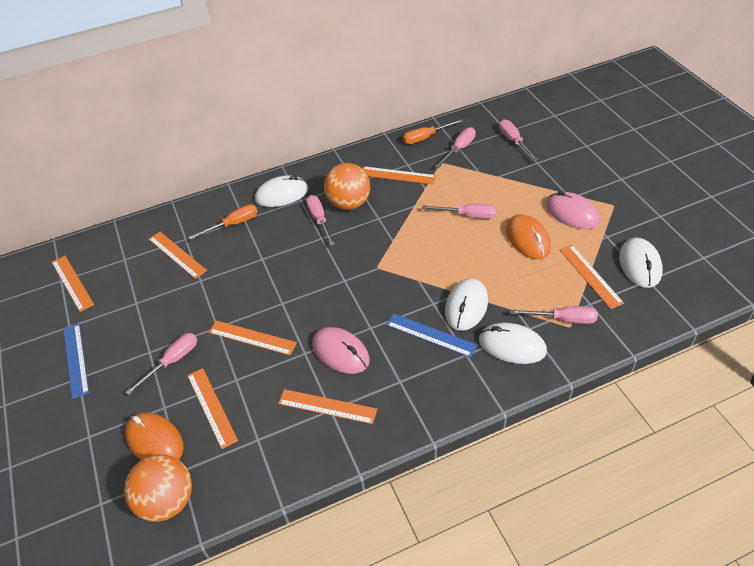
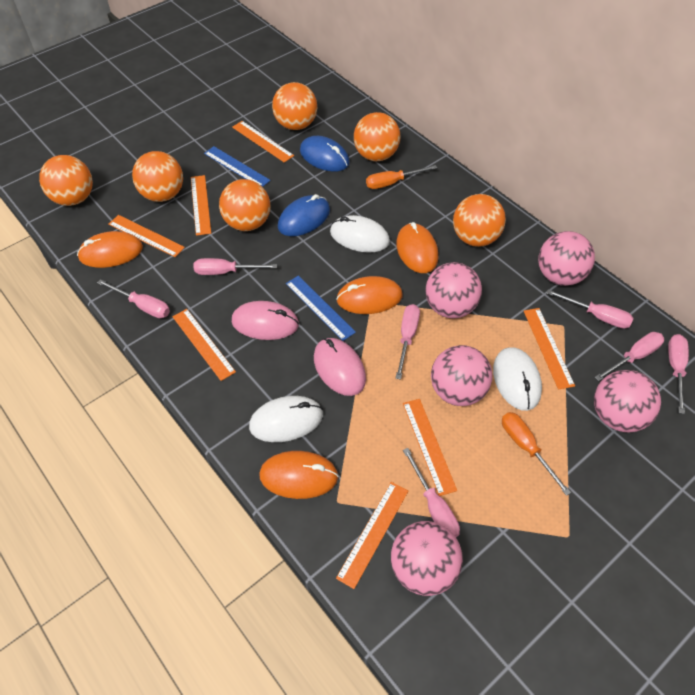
blue mouse: 0 -> 2
orange ball: 2 -> 6
orange mouse: 2 -> 4
pink ball: 0 -> 5
pink screwdriver: 6 -> 7
white mouse: 4 -> 3

